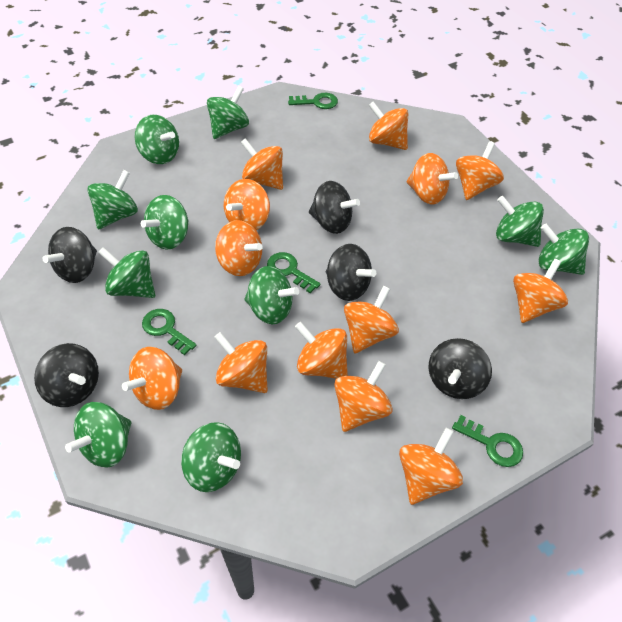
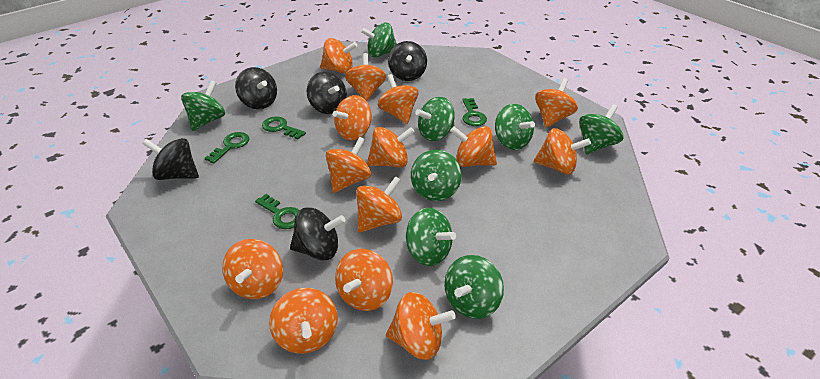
green spinning top: 10 -> 8
orange spinning top: 13 -> 14

